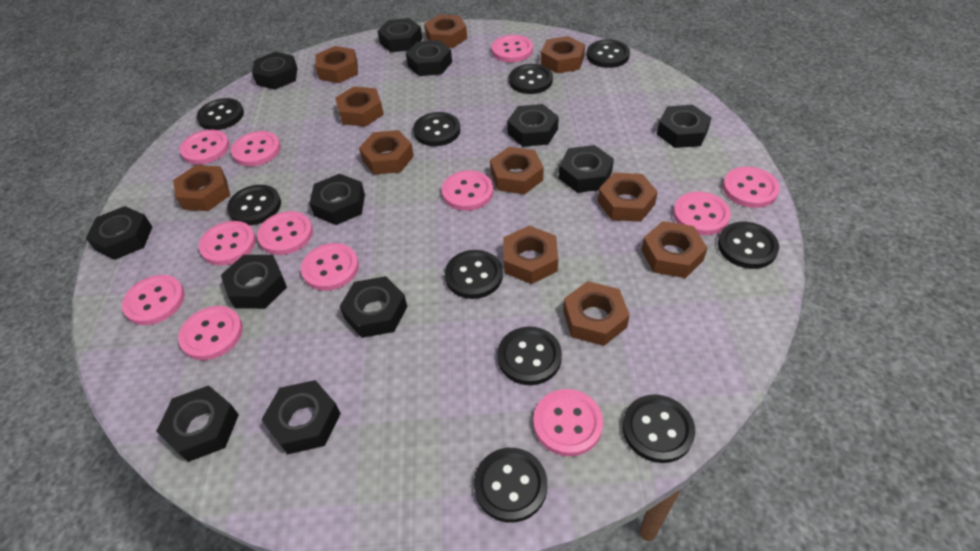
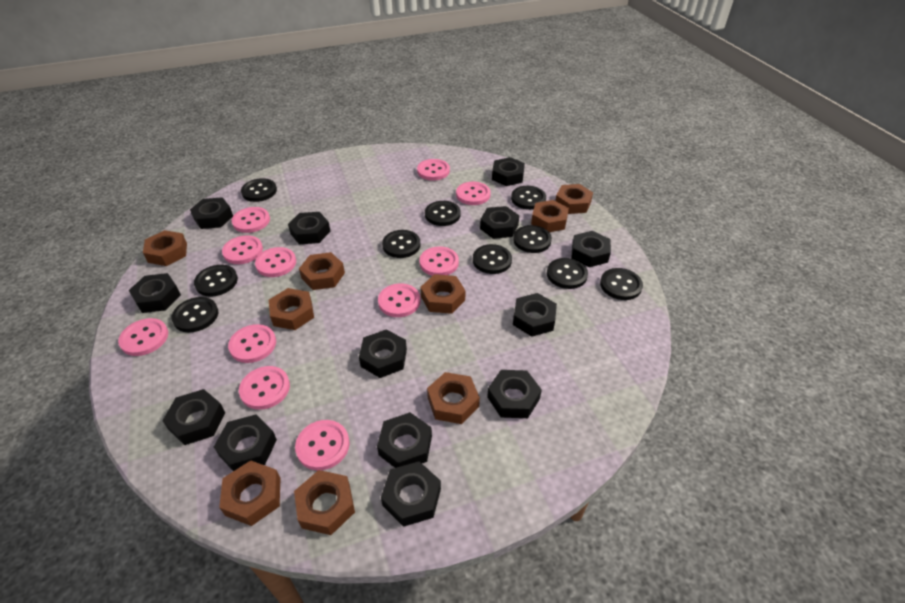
black nut: 12 -> 13
brown nut: 11 -> 9
pink button: 12 -> 11

